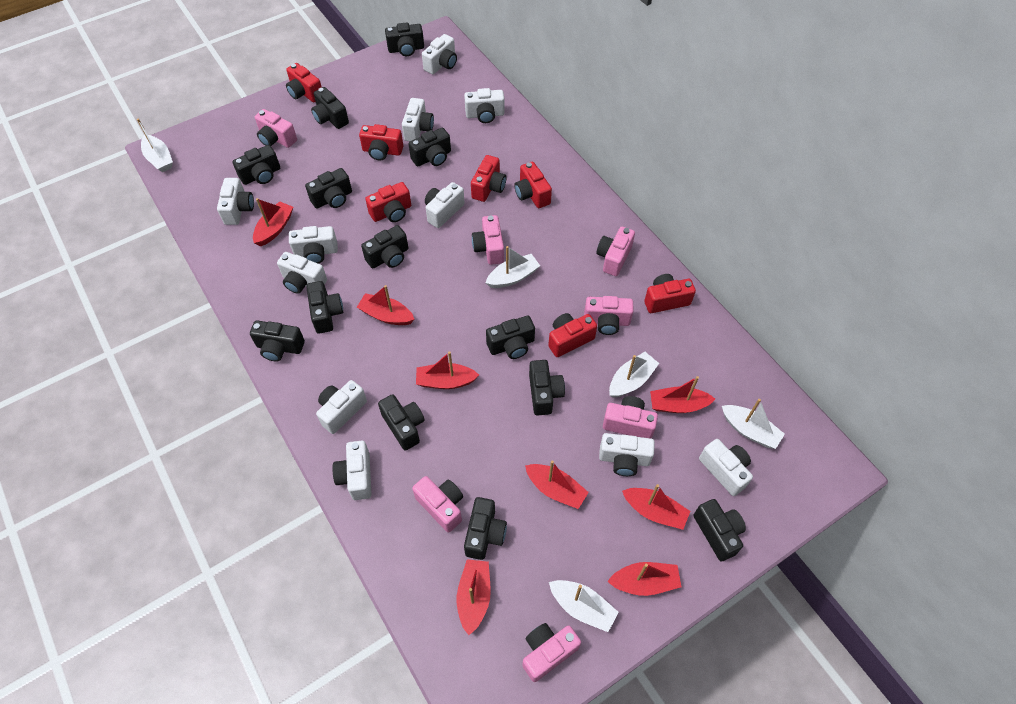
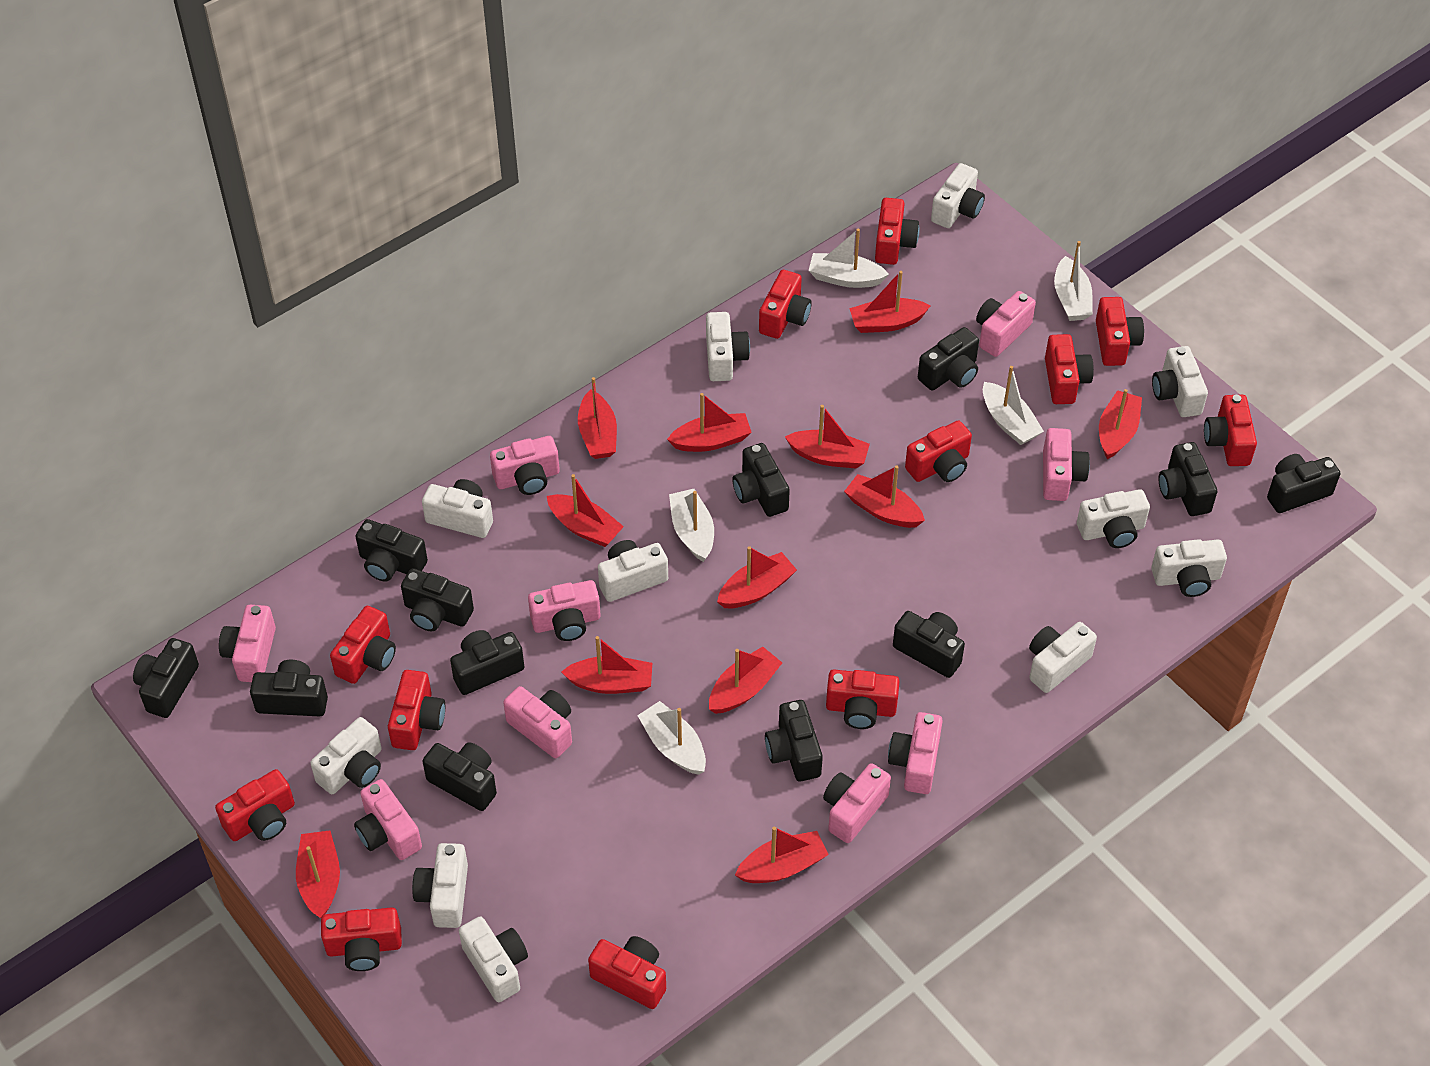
black camera: 13 -> 12
pink camera: 7 -> 9
red boat: 8 -> 12
red camera: 7 -> 12

